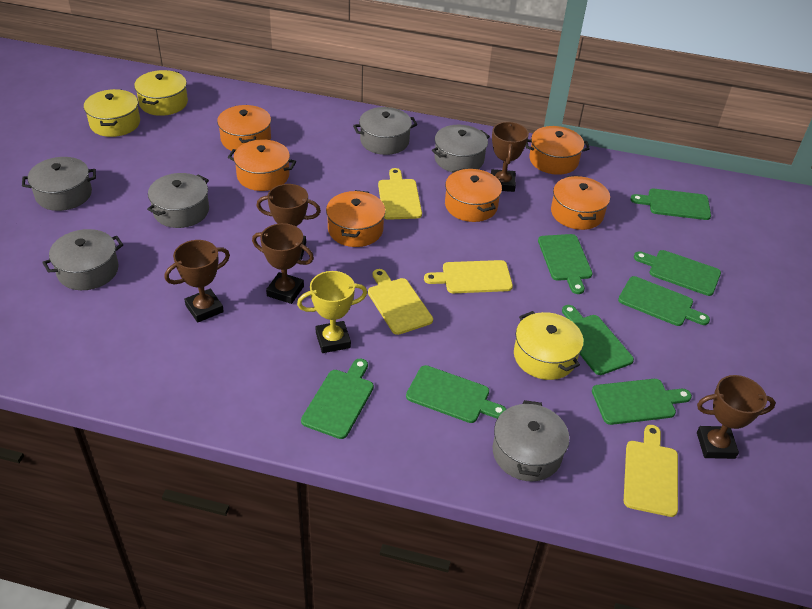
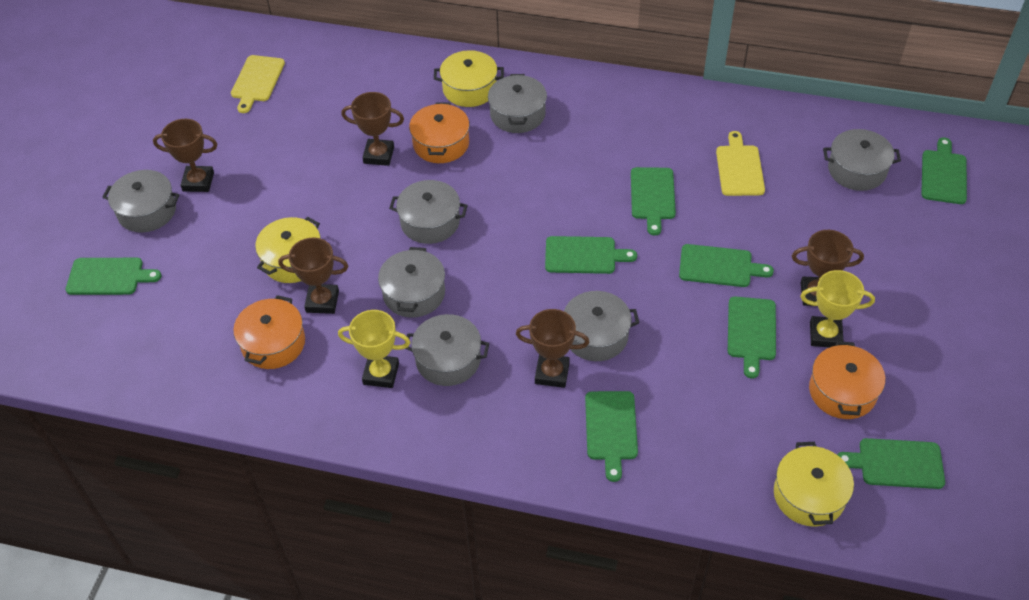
grey pot: 6 -> 7
orange pot: 6 -> 3
yellow cutting board: 4 -> 2
yellow trophy: 1 -> 2

